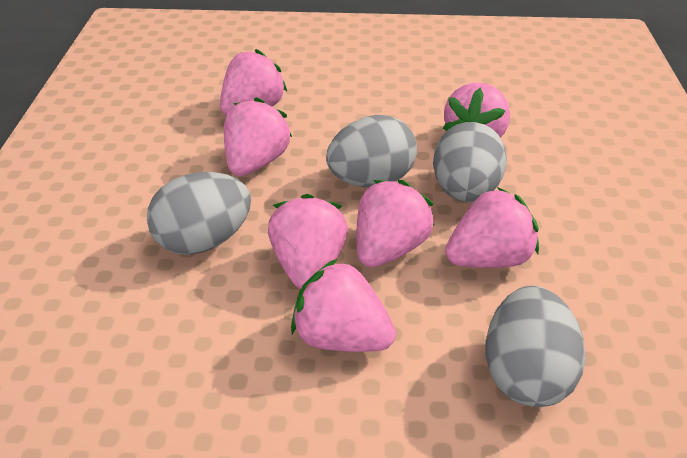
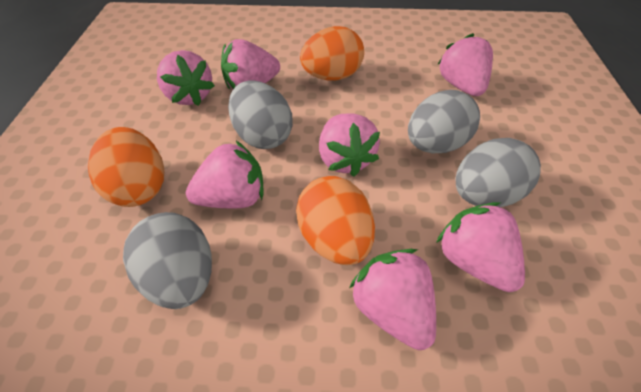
orange egg: 0 -> 3

